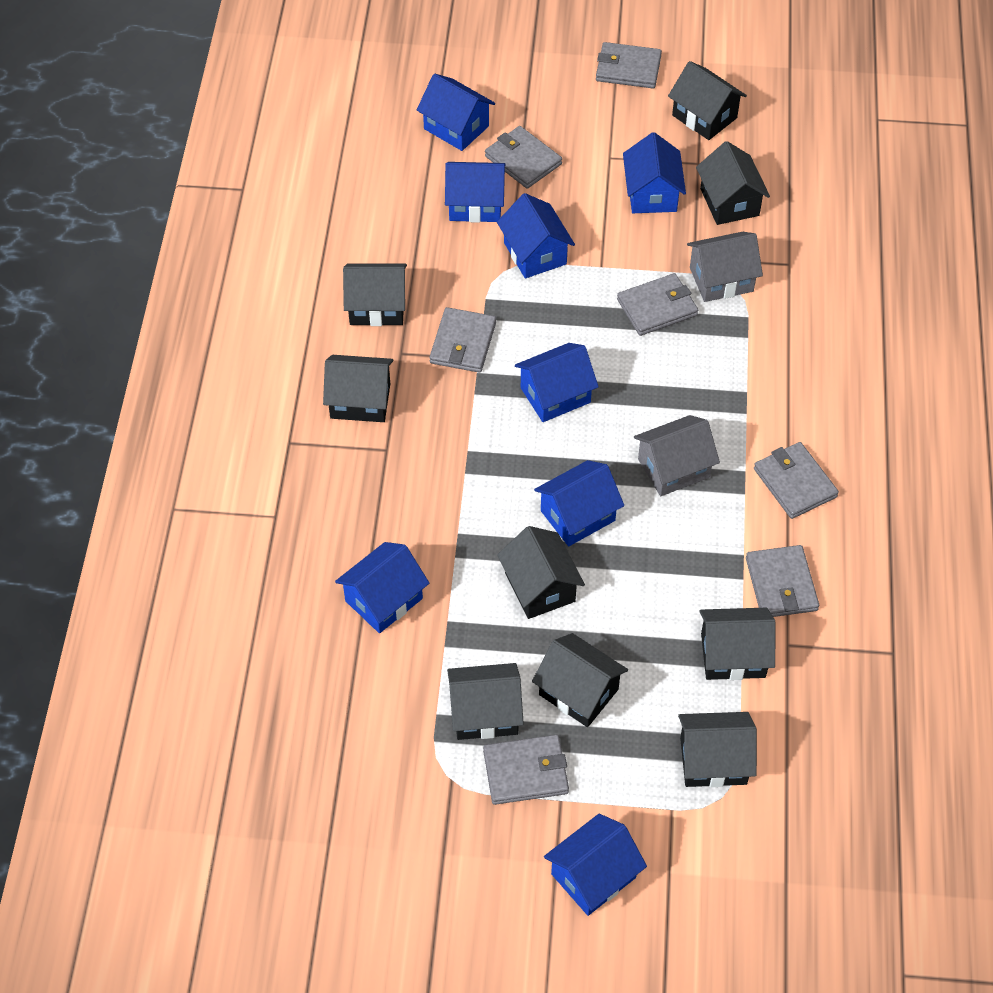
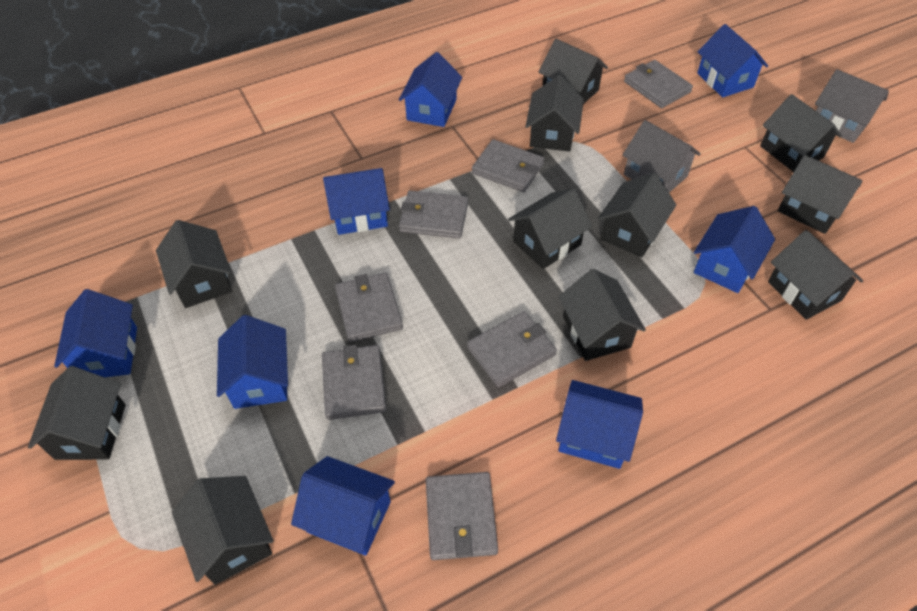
black house: 9 -> 11

